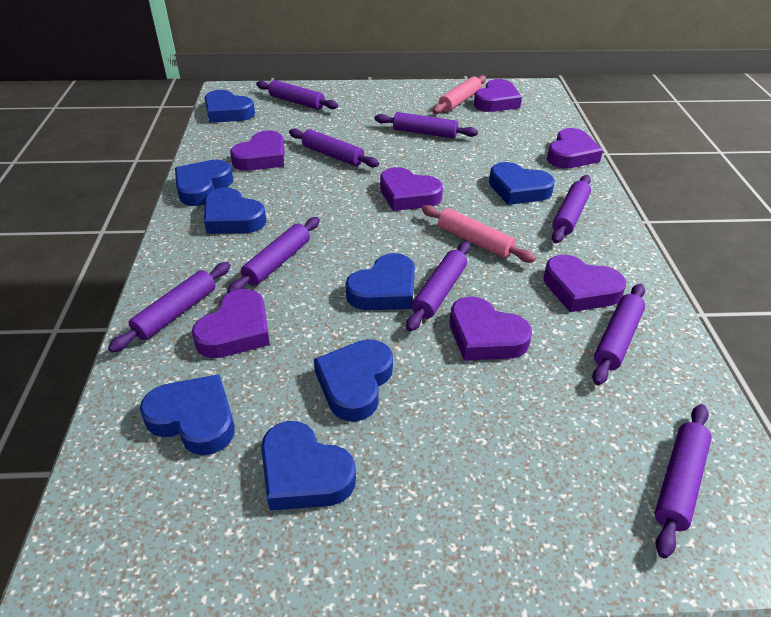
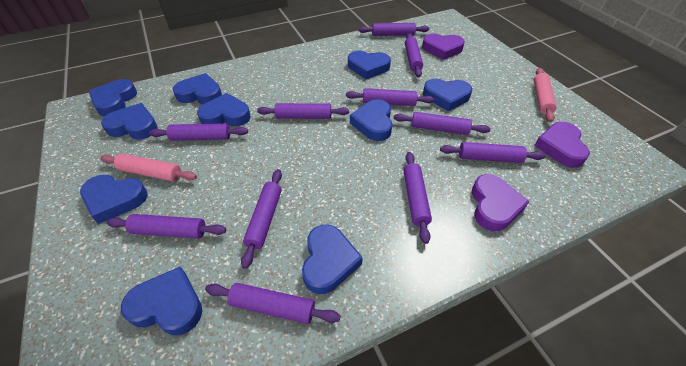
blue heart: 8 -> 10
purple heart: 7 -> 3
purple rolling pin: 9 -> 11

